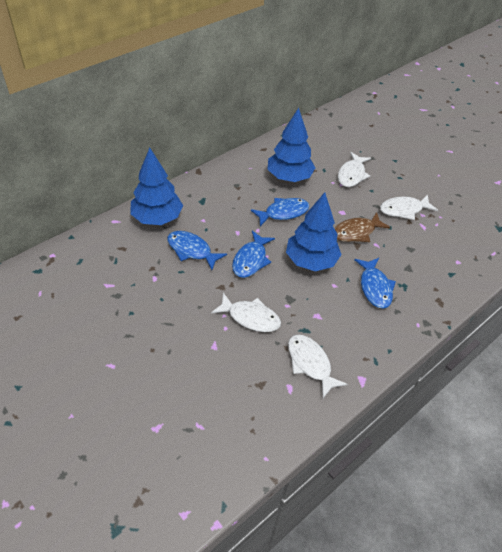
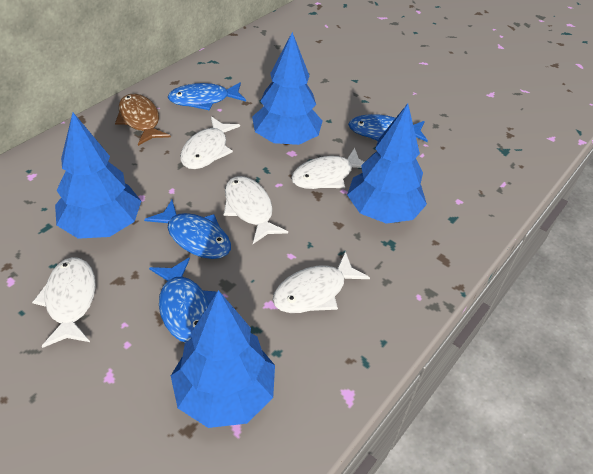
blue tree: 3 -> 4
white fish: 4 -> 5

